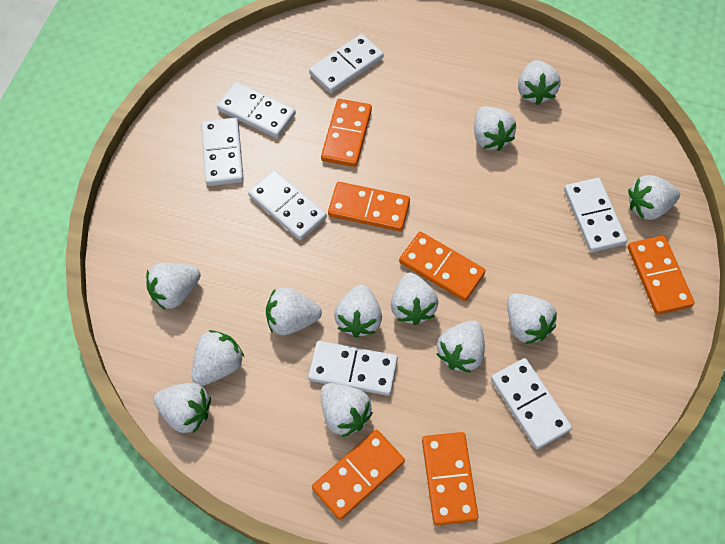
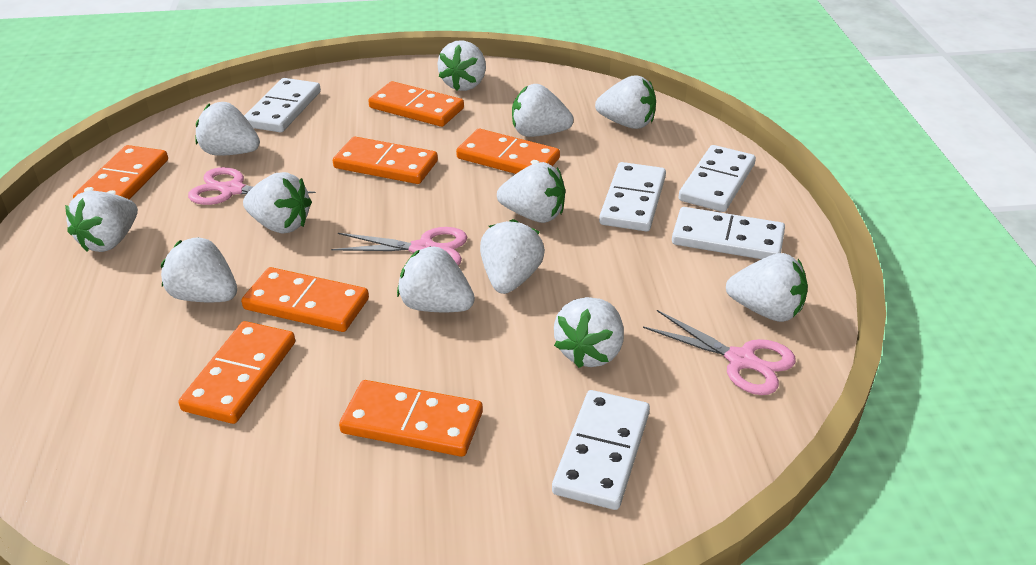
orange domino: 6 -> 7
pink scissors: 0 -> 3
white domino: 7 -> 5

